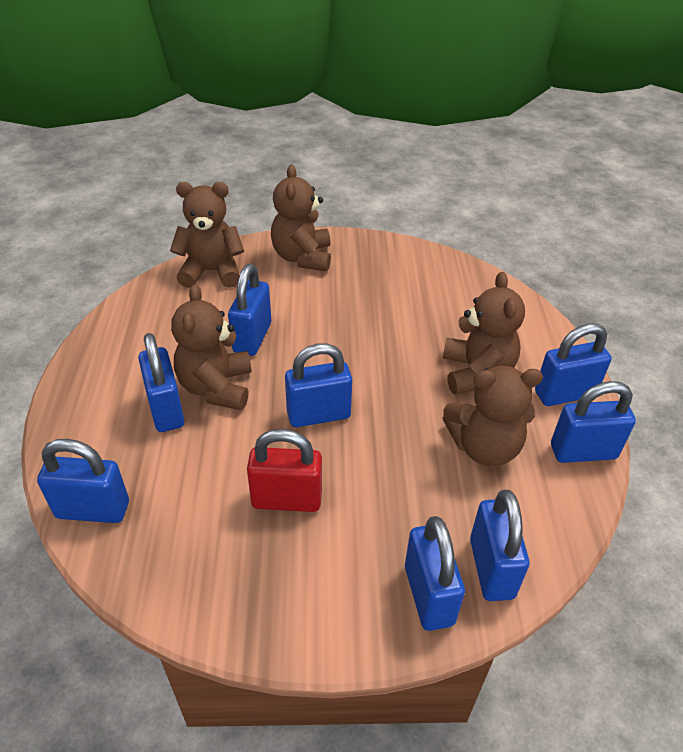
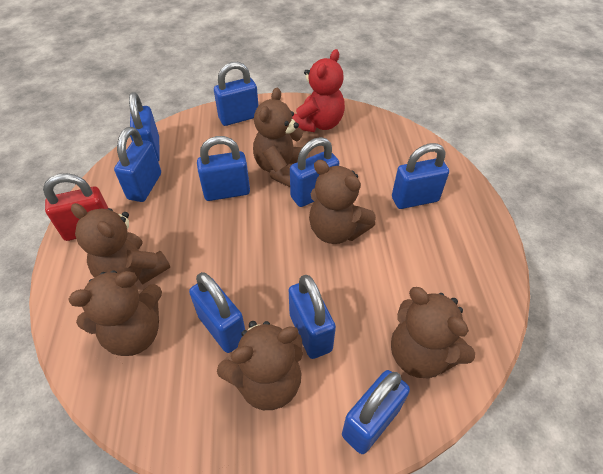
blue padlock: 8 -> 9
brown teddy bear: 5 -> 6
red teddy bear: 0 -> 1

